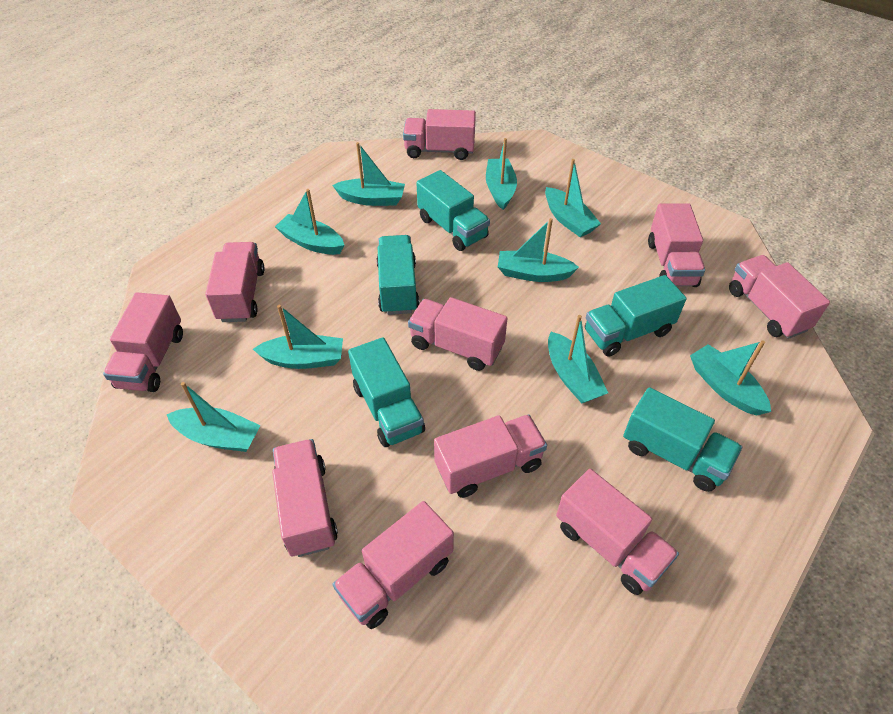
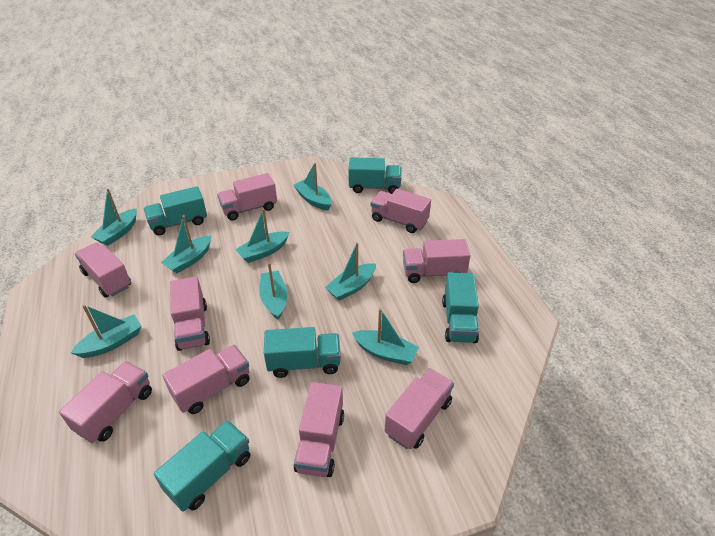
pink truck: 10 -> 9
turquoise boat: 9 -> 8

